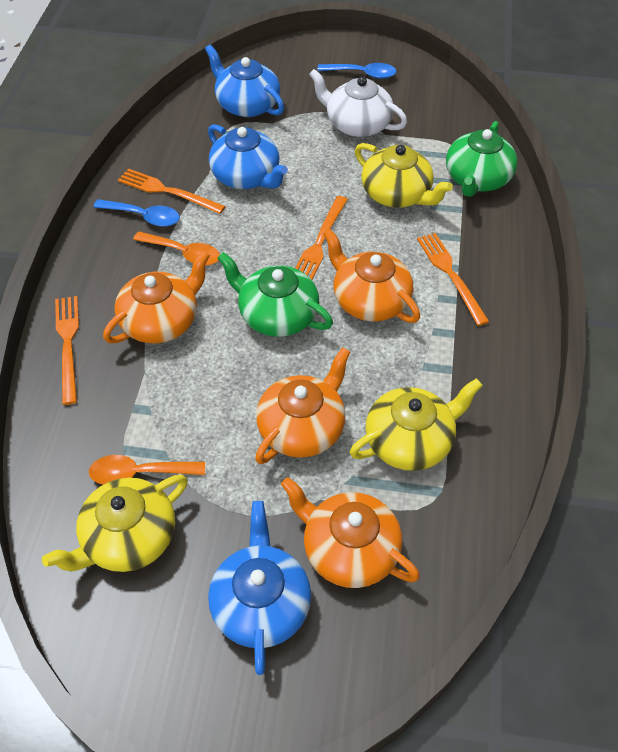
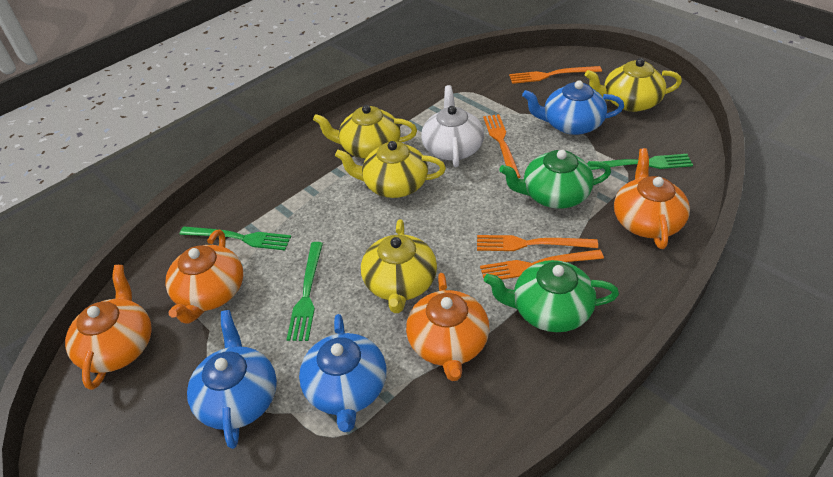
blue spoon: 2 -> 0
green fork: 0 -> 3
orange spoon: 2 -> 0
yellow teapot: 3 -> 4

